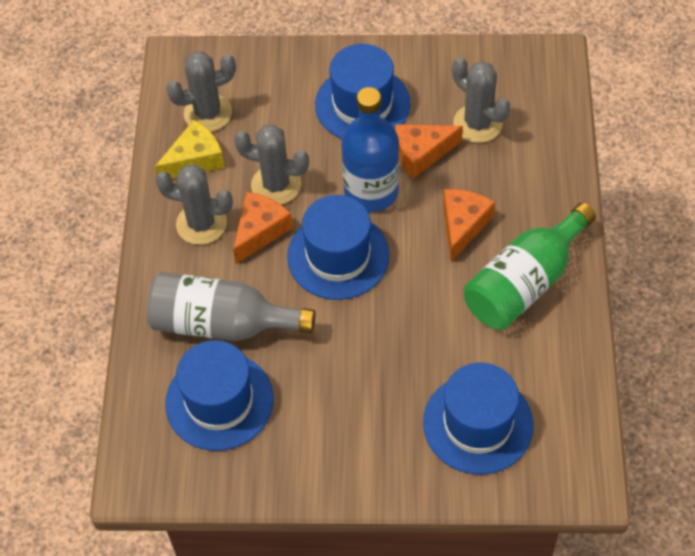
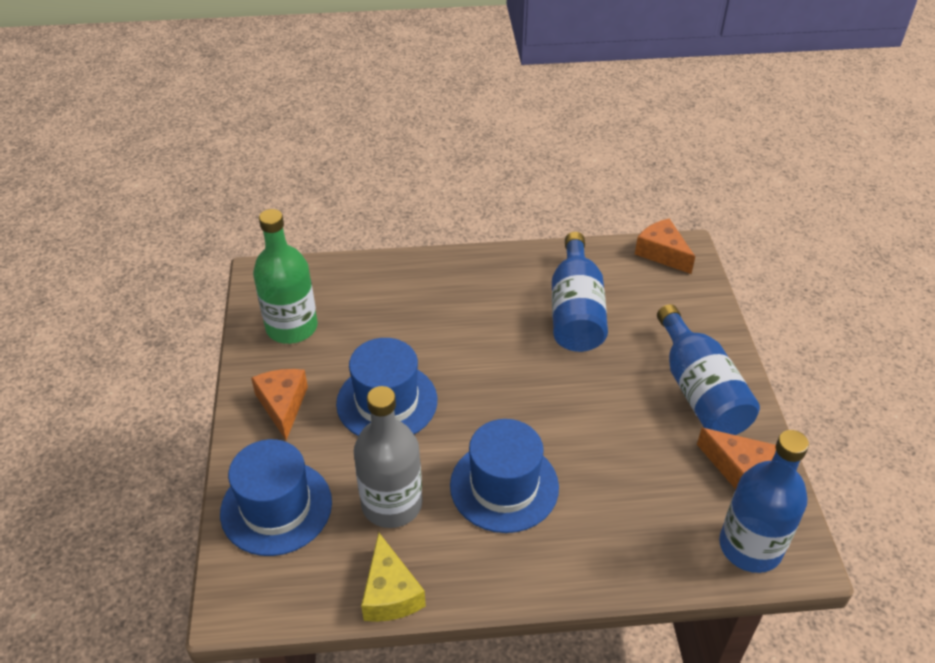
blue bottle: 1 -> 3
blue hat: 4 -> 3
grey cactus: 4 -> 0

